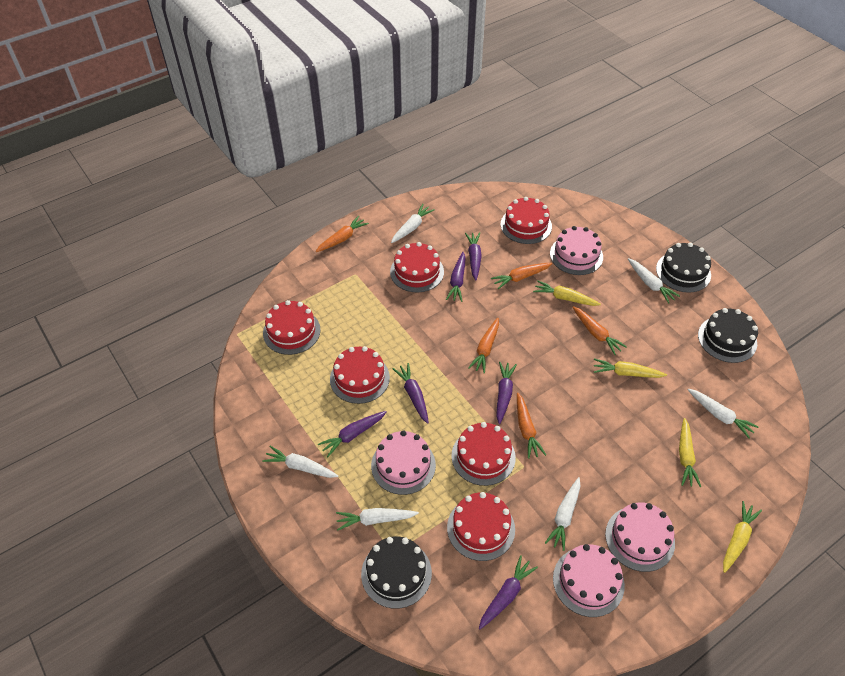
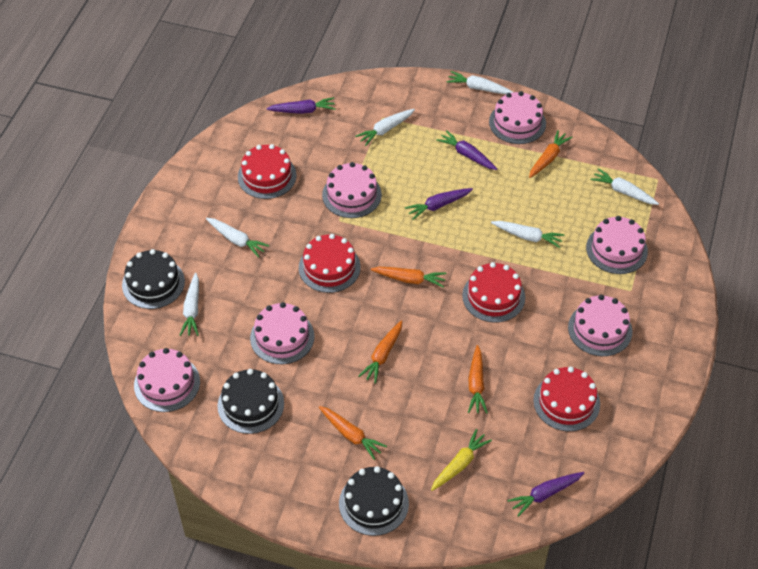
pink cake: 4 -> 6
purple carrot: 6 -> 4
red cake: 6 -> 4
yellow carrot: 4 -> 1

